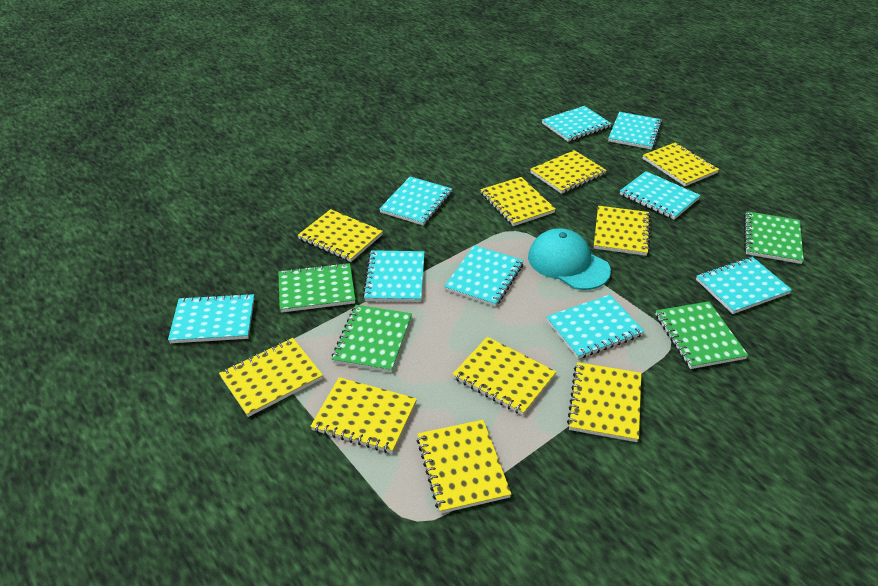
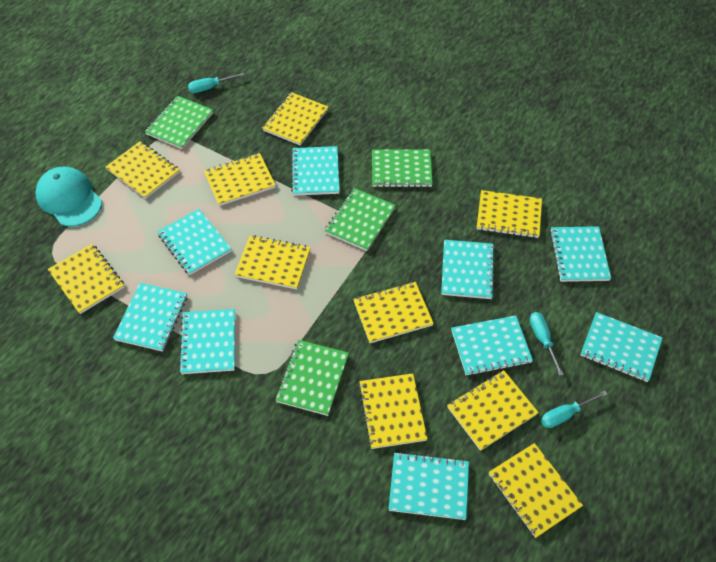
turquoise screwdriver: 0 -> 3

